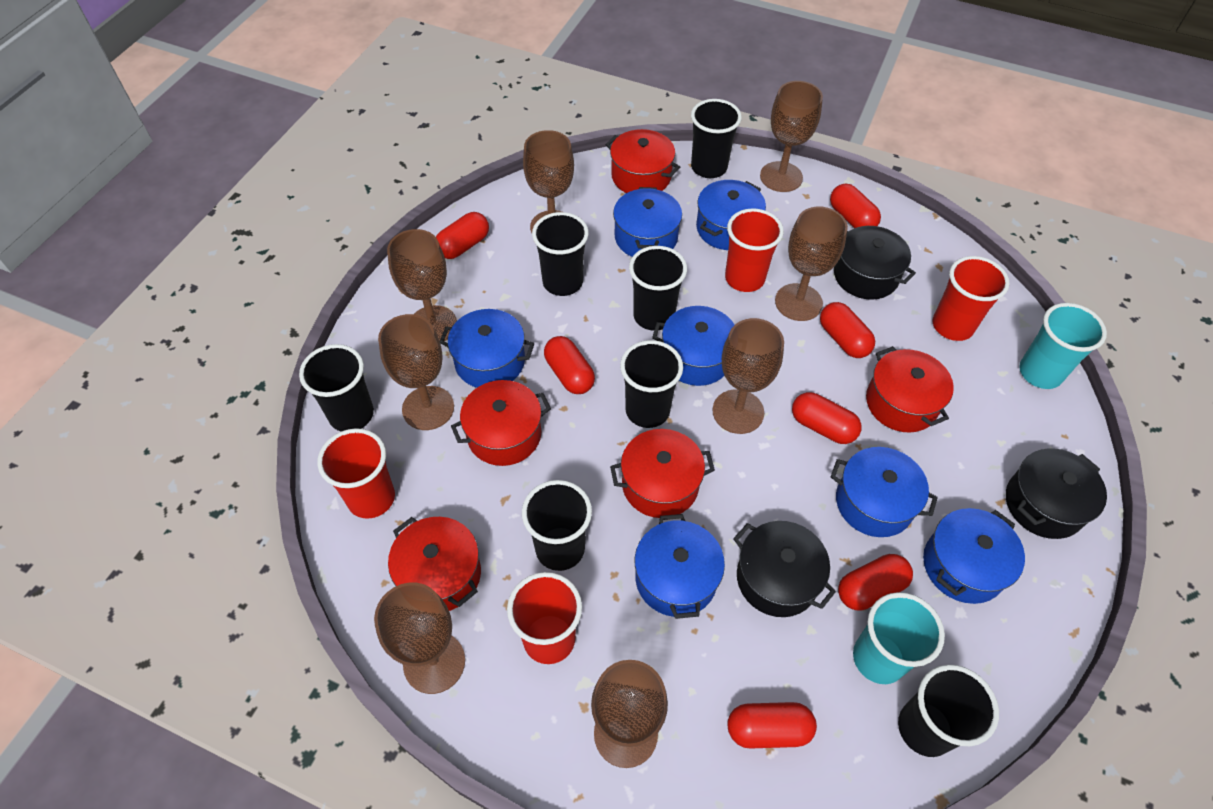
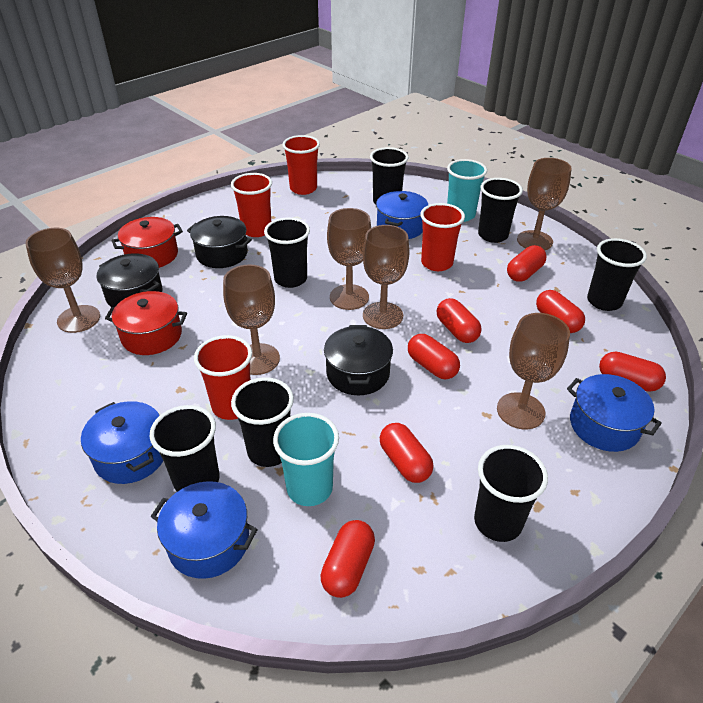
blue pot: 7 -> 4
brown goblet: 8 -> 6
red pot: 5 -> 2

